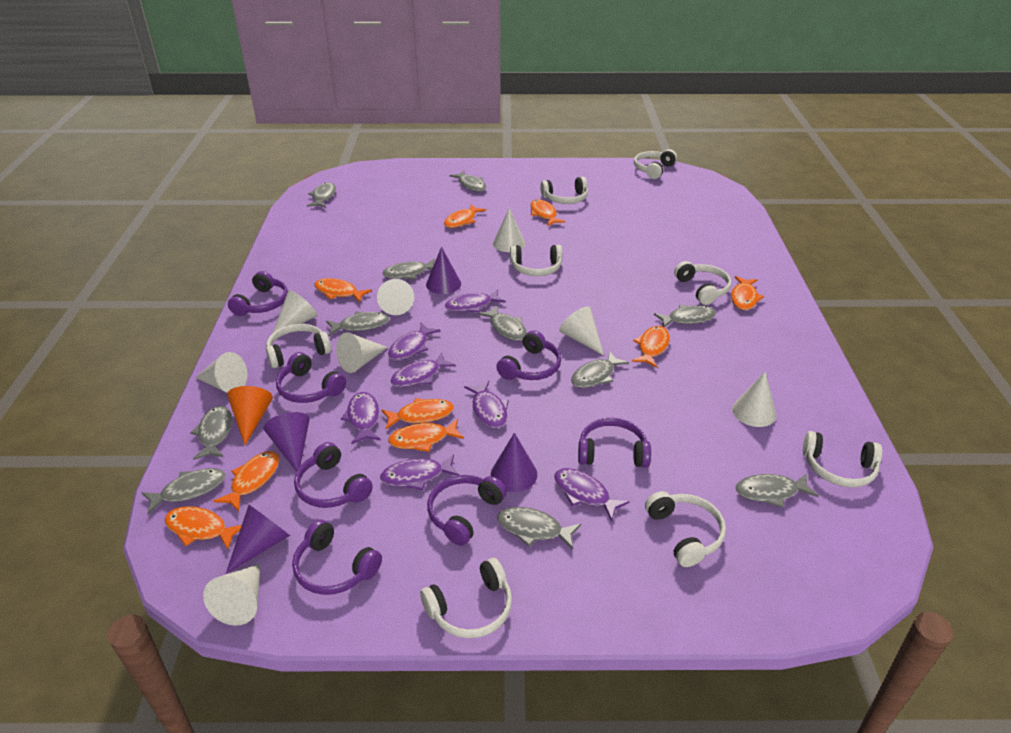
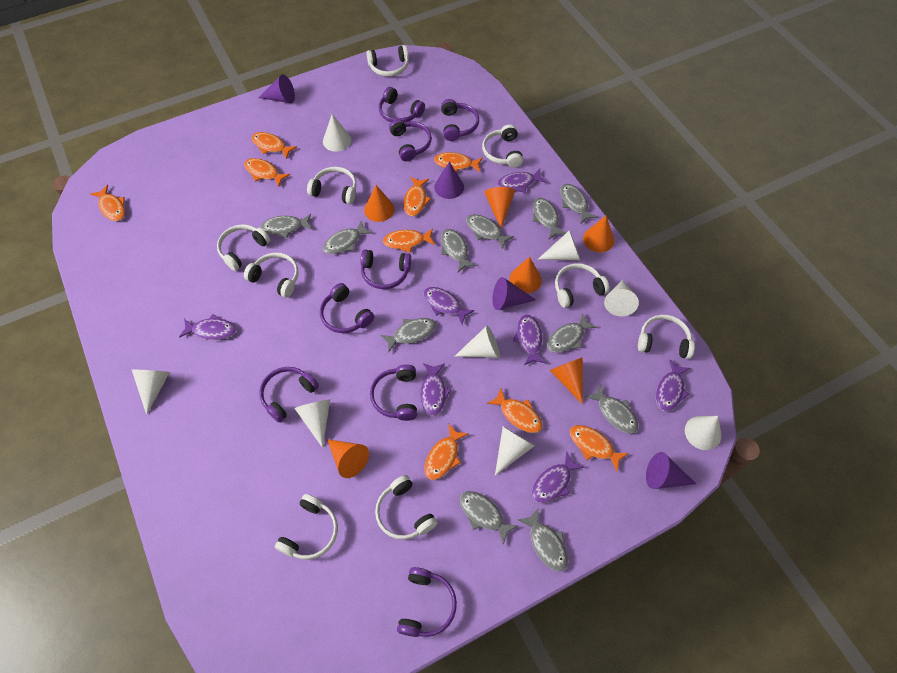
orange cone: 1 -> 6
purple headphones: 7 -> 8
white headphones: 8 -> 9

